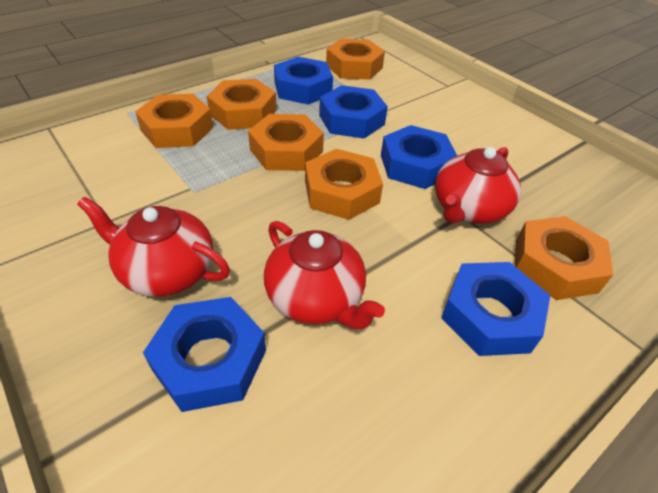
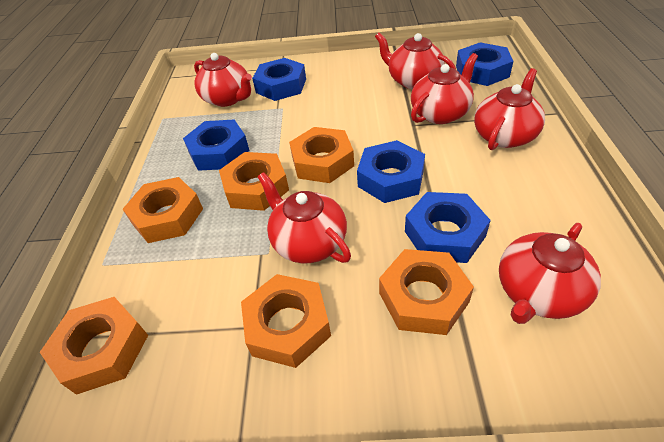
red teapot: 3 -> 6

